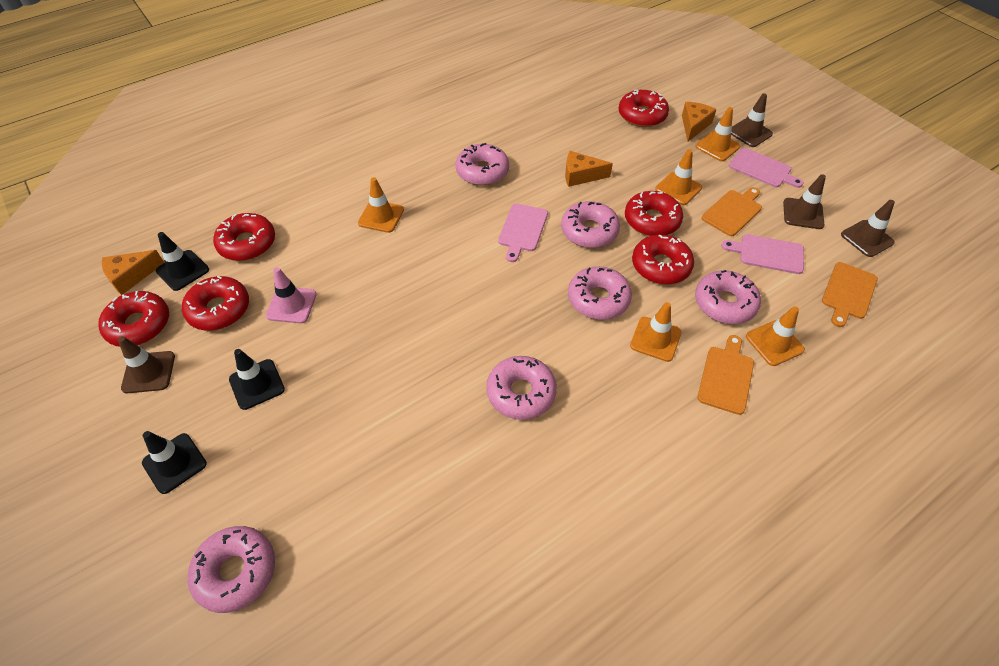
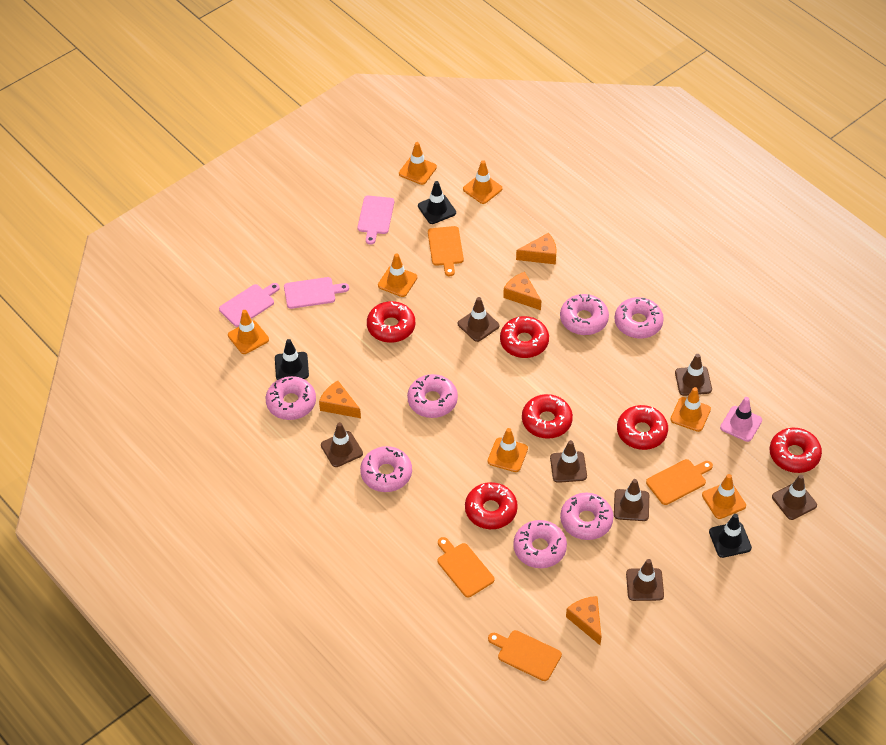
brown traffic cone: 4 -> 7
orange cheese: 3 -> 4
orange cutting board: 3 -> 4
orange traffic cone: 5 -> 7
pink donut: 6 -> 7

